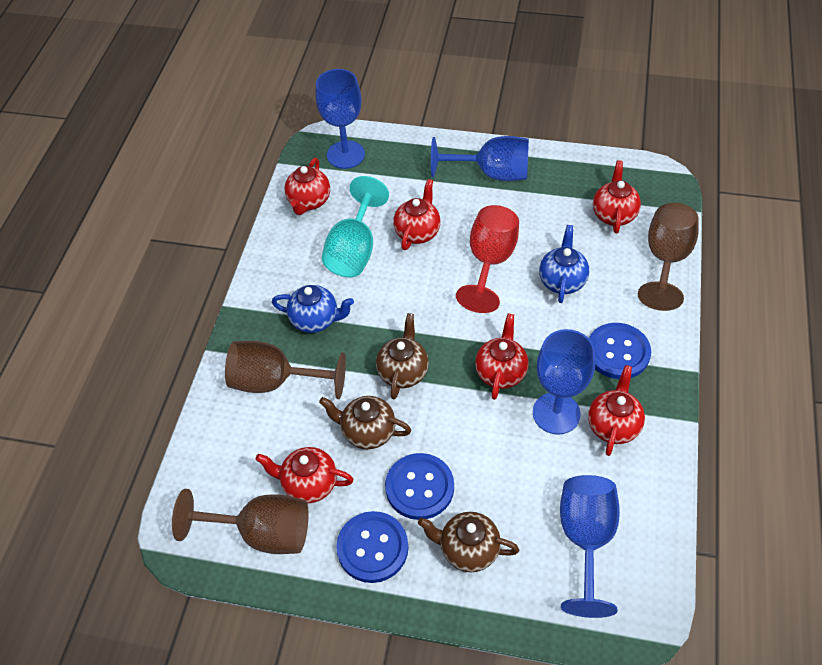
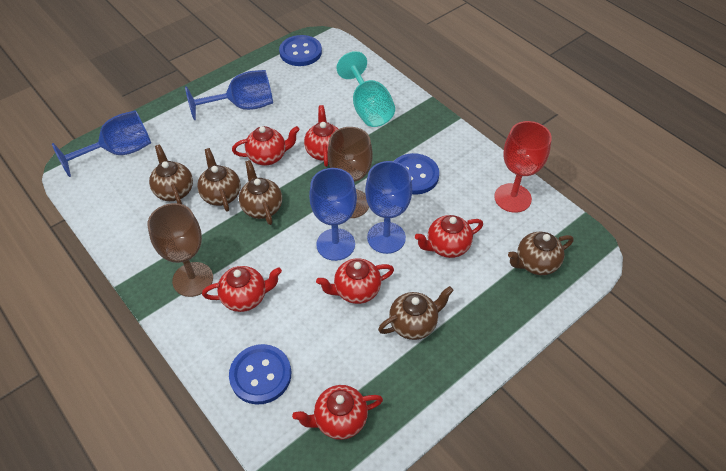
blue teapot: 2 -> 0
brown goblet: 3 -> 2
brown teapot: 3 -> 5

